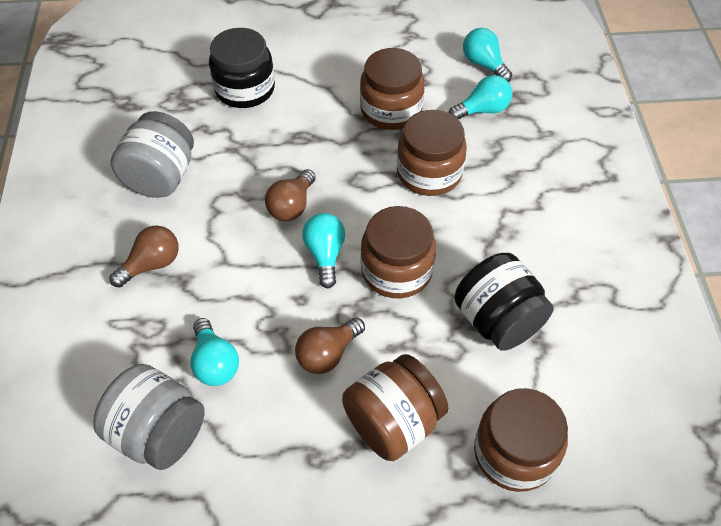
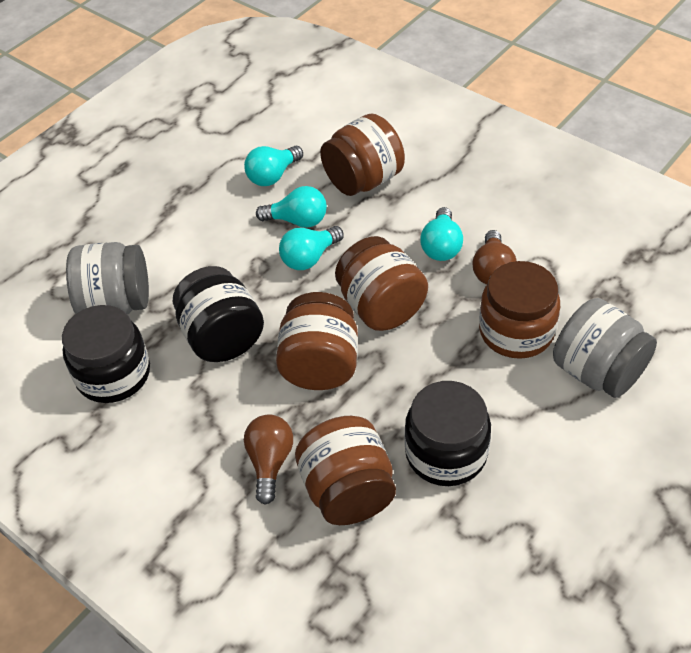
black jar: 2 -> 3
brown light bulb: 3 -> 2

